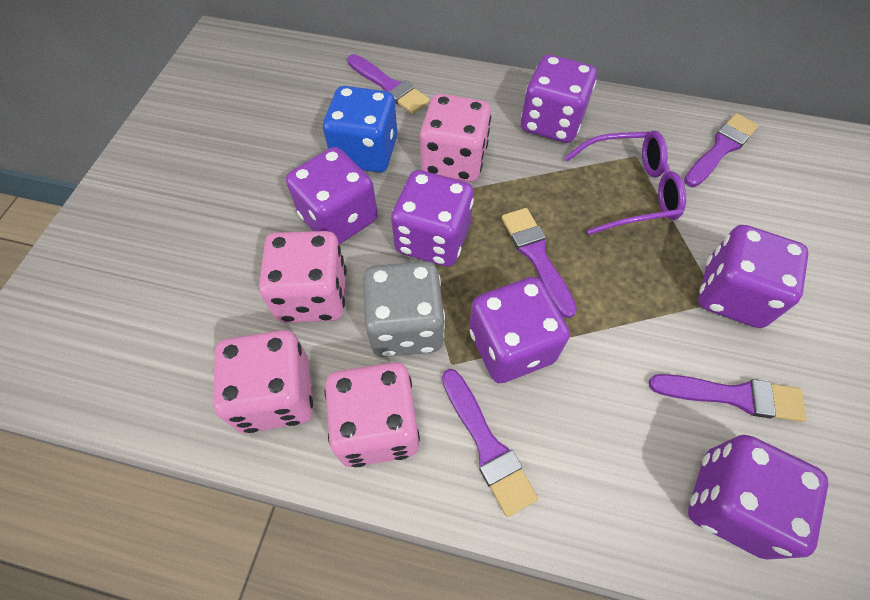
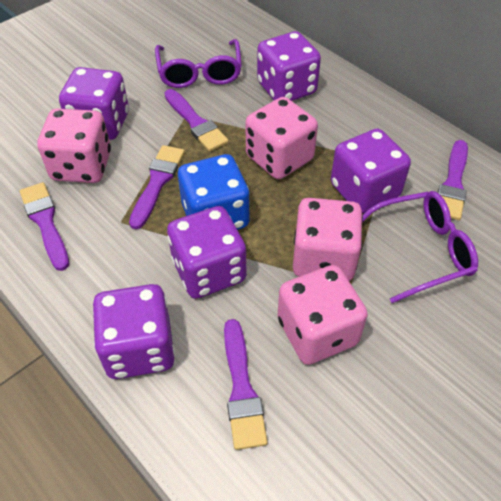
grey dice: 1 -> 0
purple dice: 6 -> 5
purple glasses: 1 -> 2

